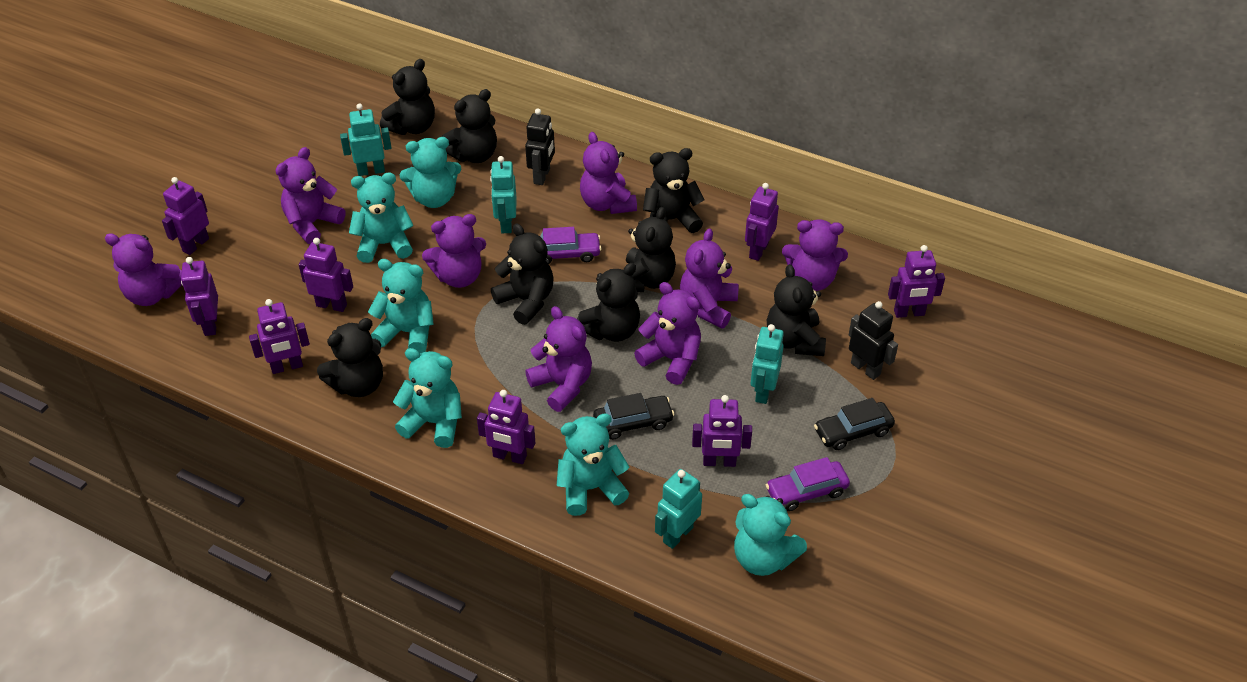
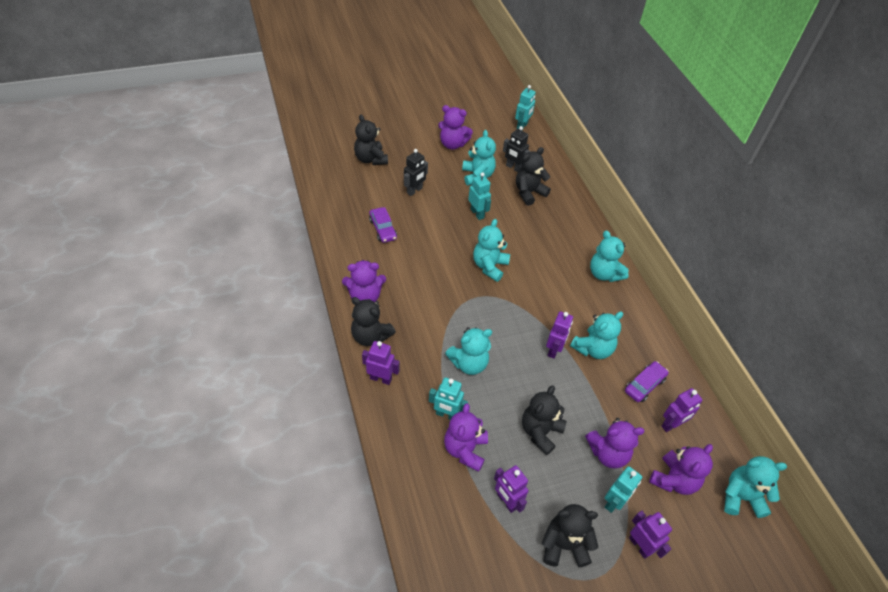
black car: 2 -> 0
black teddy bear: 8 -> 5
purple robot: 8 -> 5
purple teddy bear: 8 -> 5

